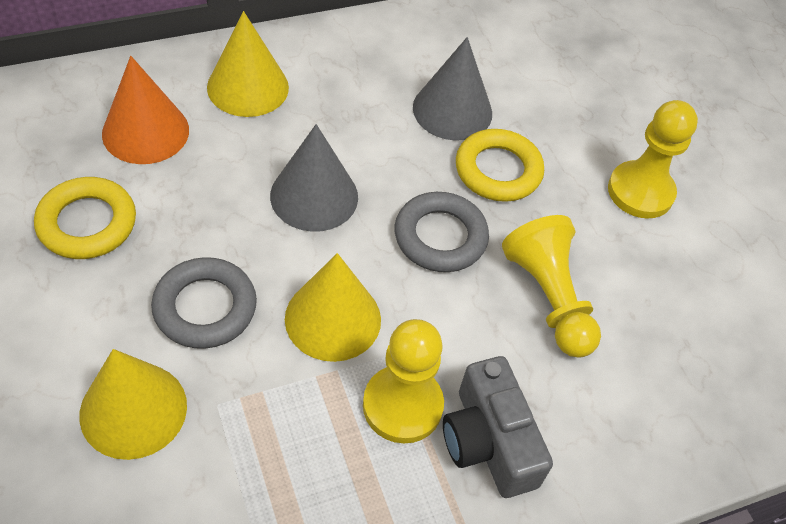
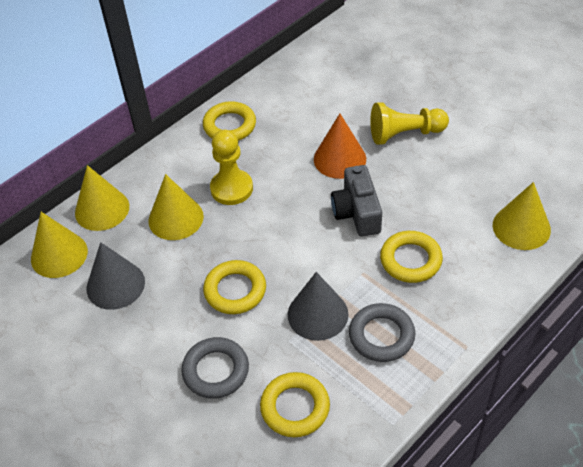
yellow cone: 3 -> 4
yellow pawn: 3 -> 2
yellow ring: 2 -> 4

